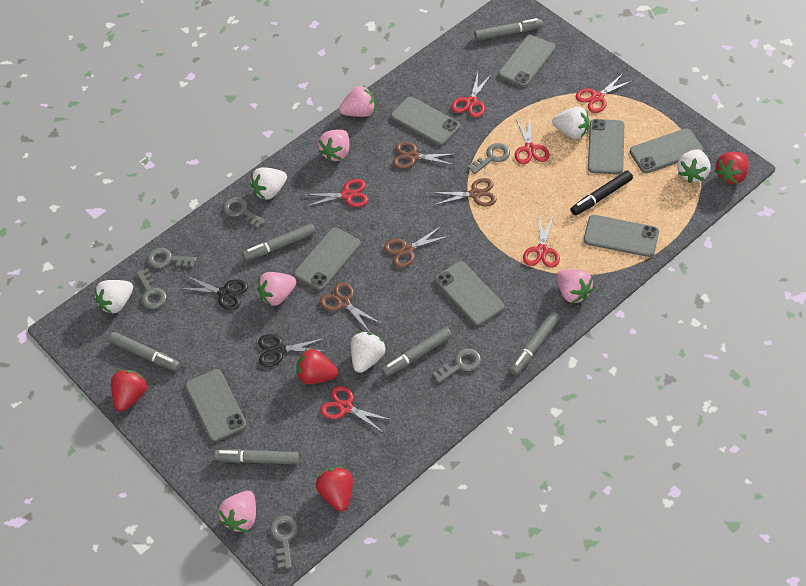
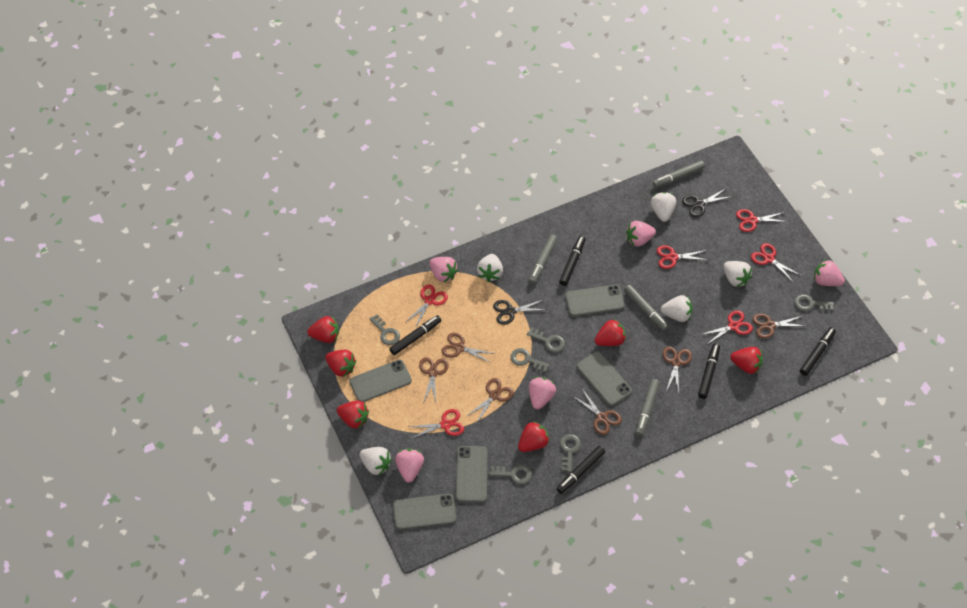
black marker: 1 -> 5
brown scissors: 4 -> 6
grey marker: 6 -> 4
grey phone: 8 -> 5
red strawberry: 4 -> 6

